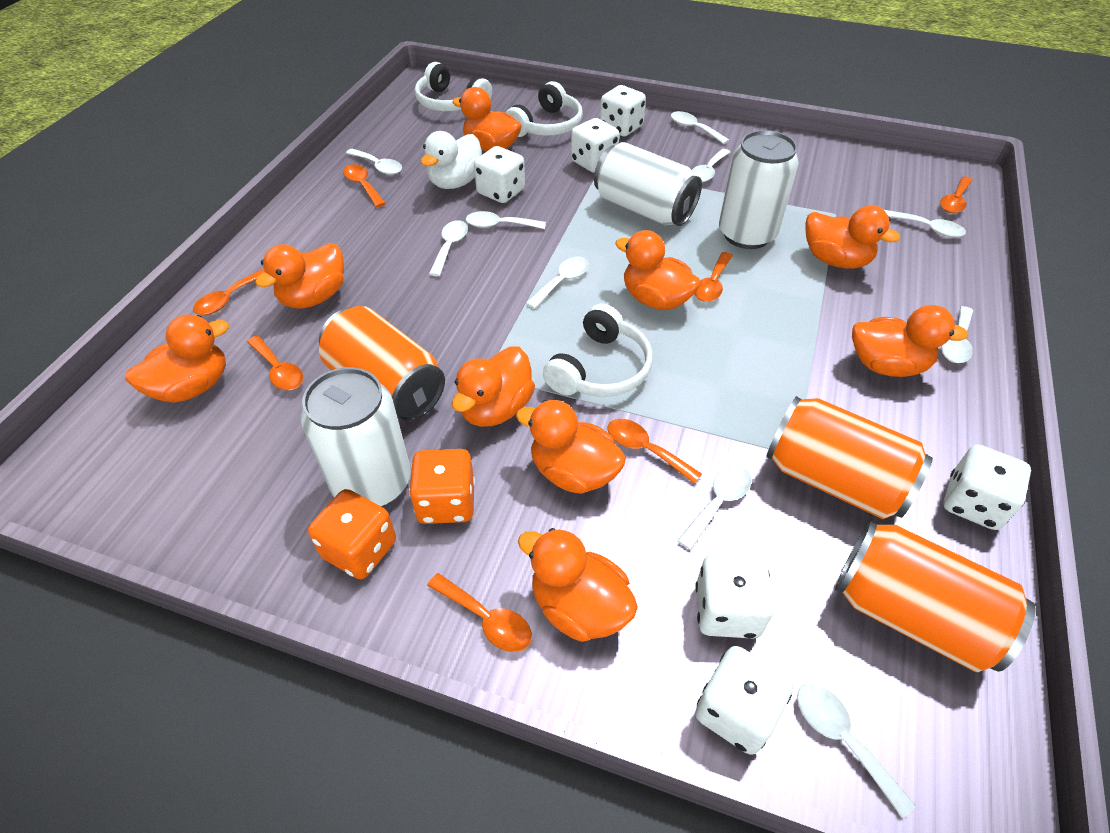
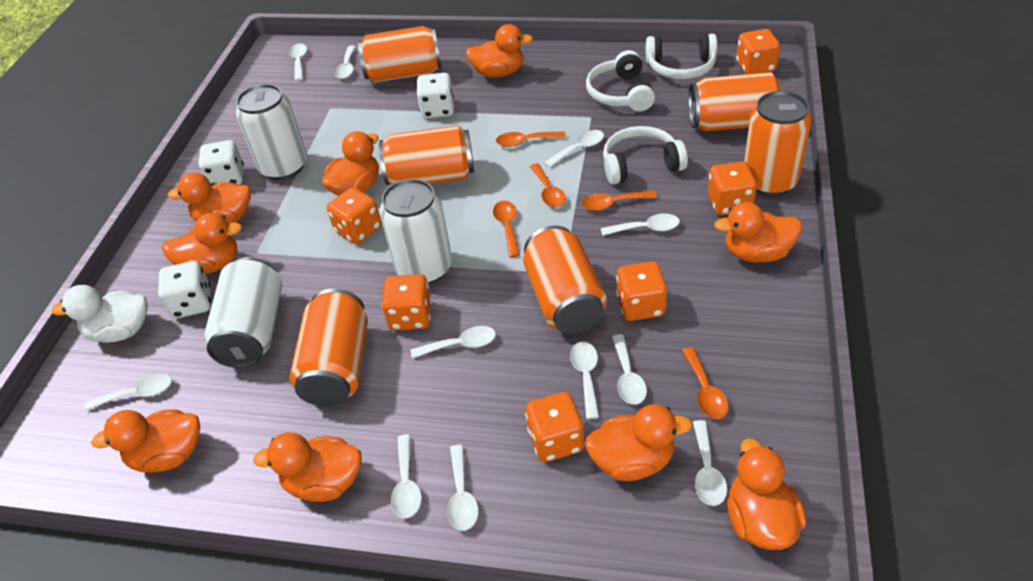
orange can: 3 -> 6
orange dice: 2 -> 6
orange spoon: 7 -> 5
white dice: 6 -> 3
white spoon: 10 -> 11

